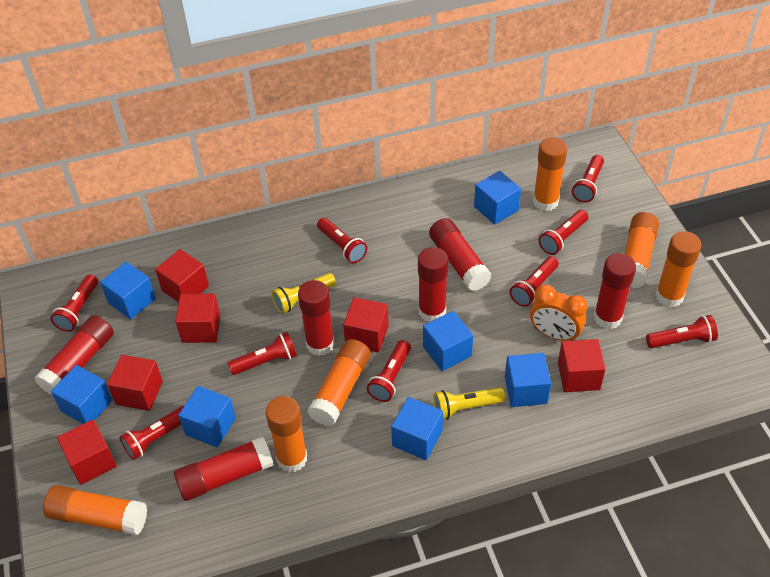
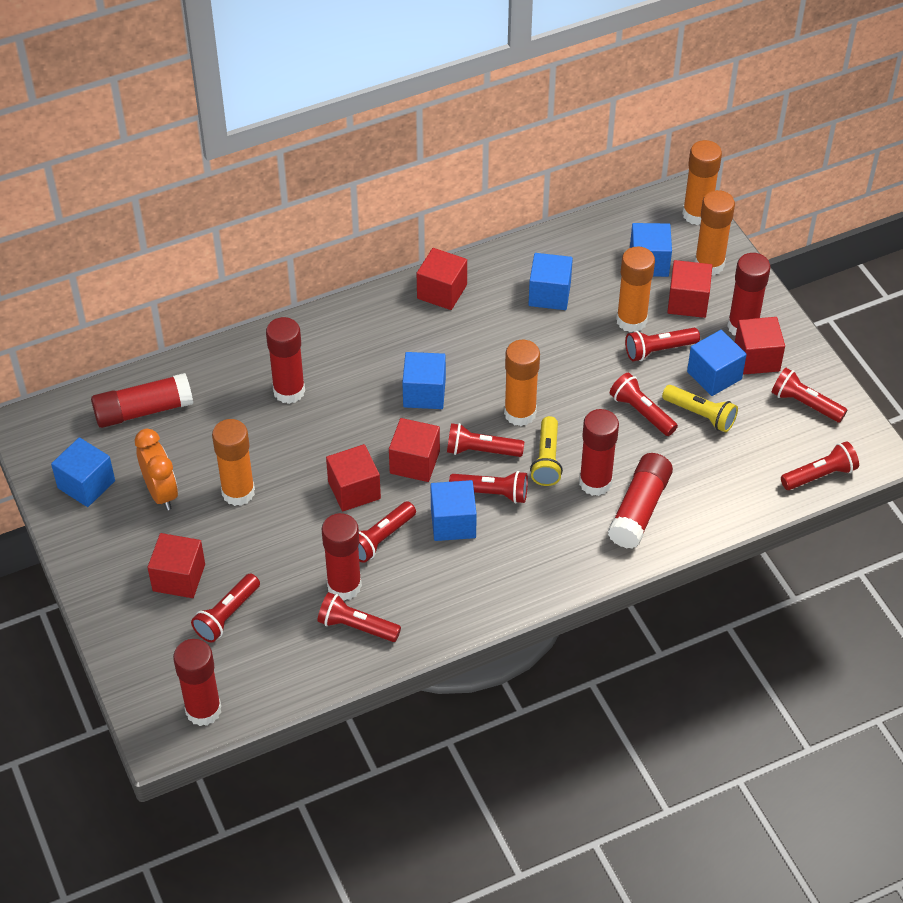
blue cube: 7 -> 6
orange glue stick: 6 -> 5
red glue stick: 6 -> 7

